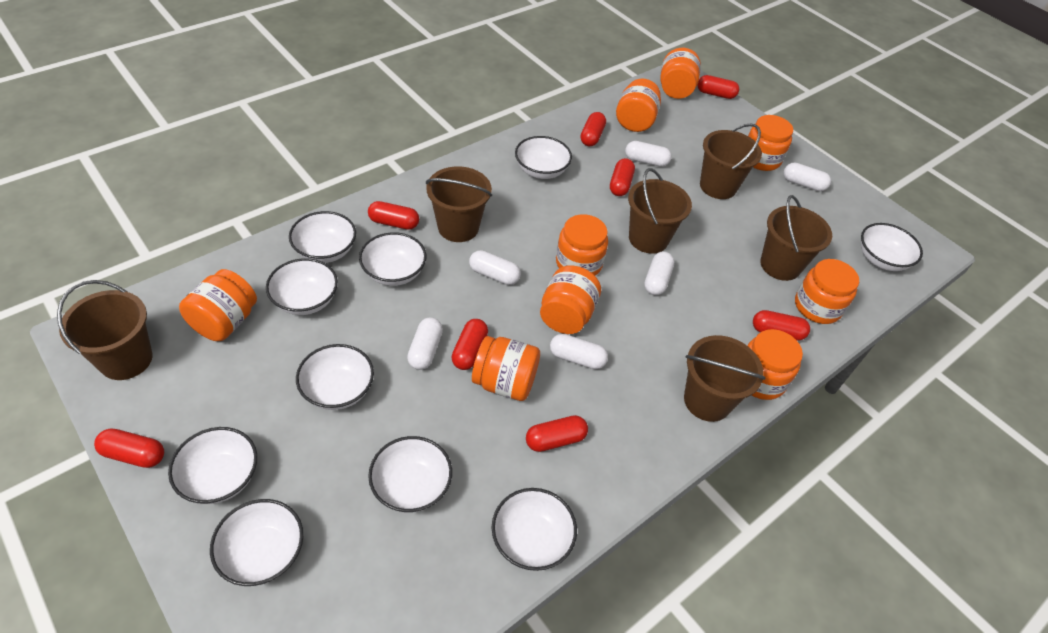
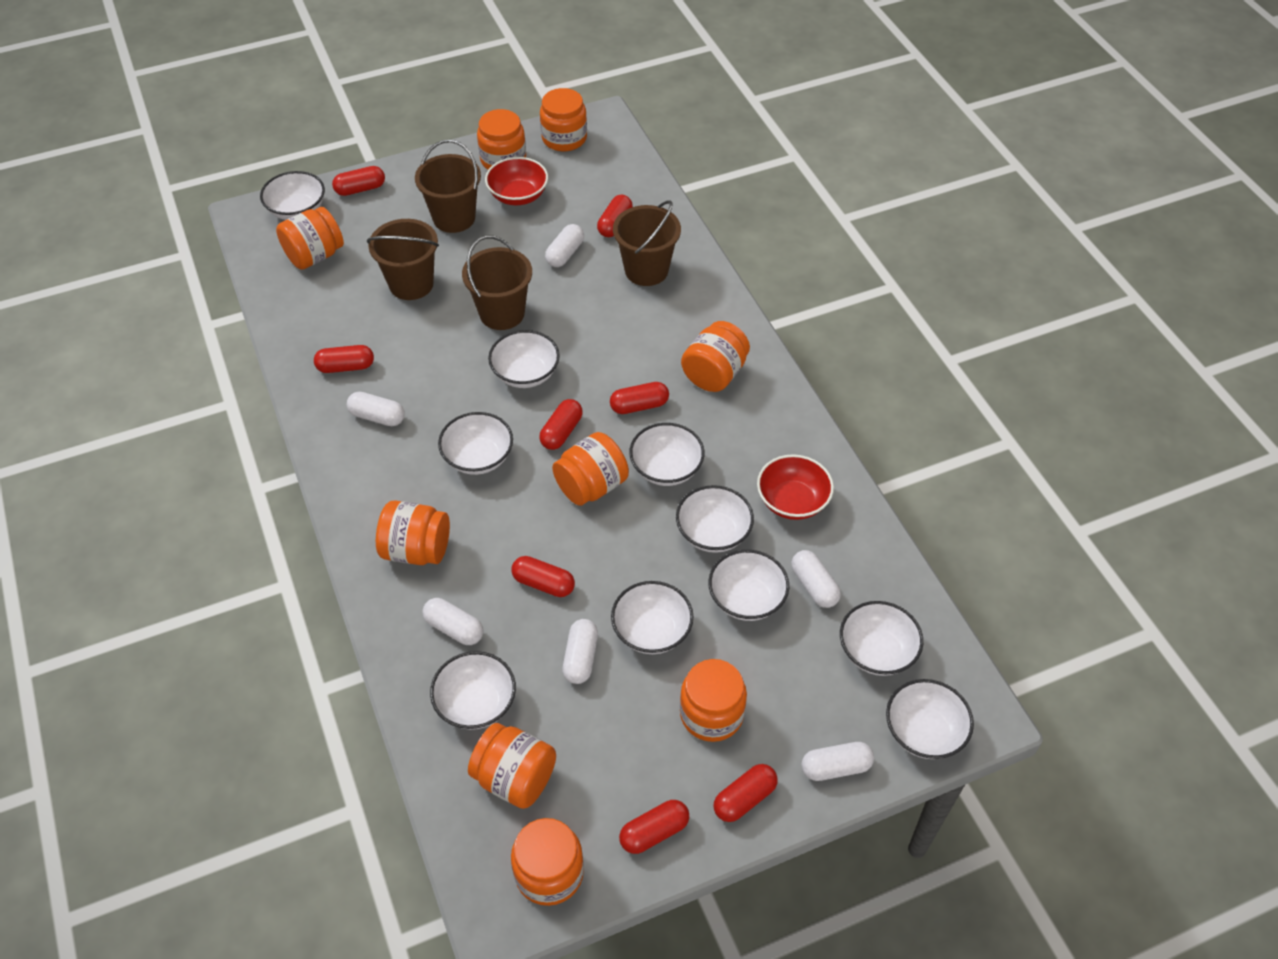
brown bucket: 6 -> 4
red bowl: 0 -> 2

